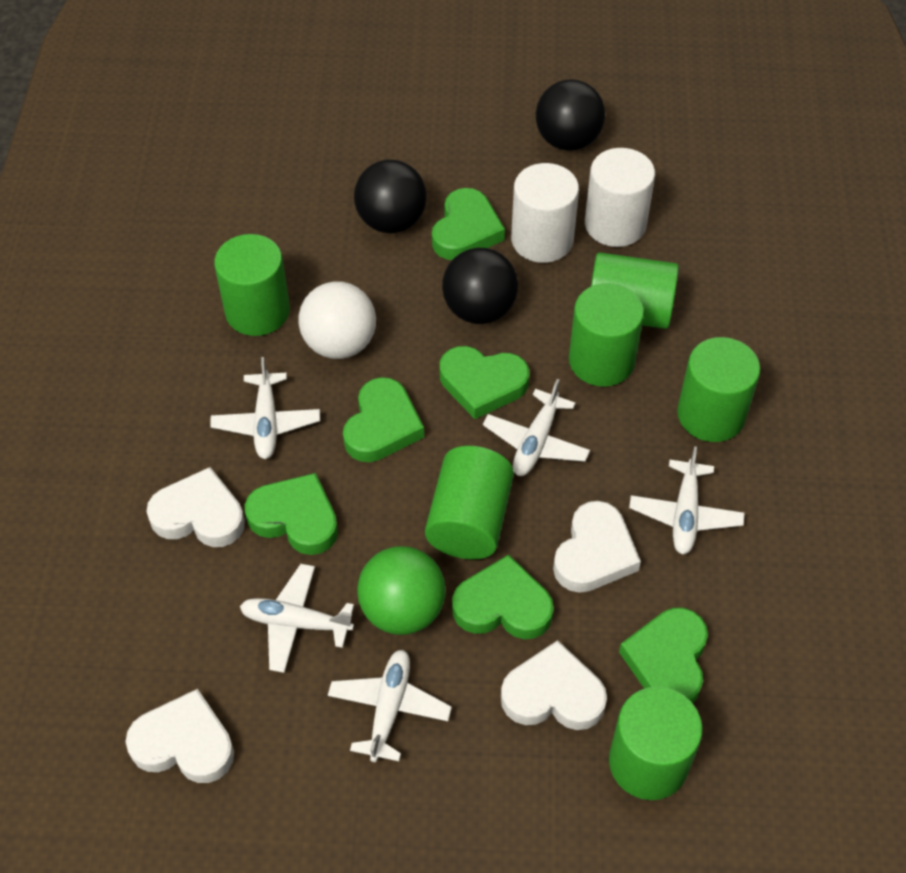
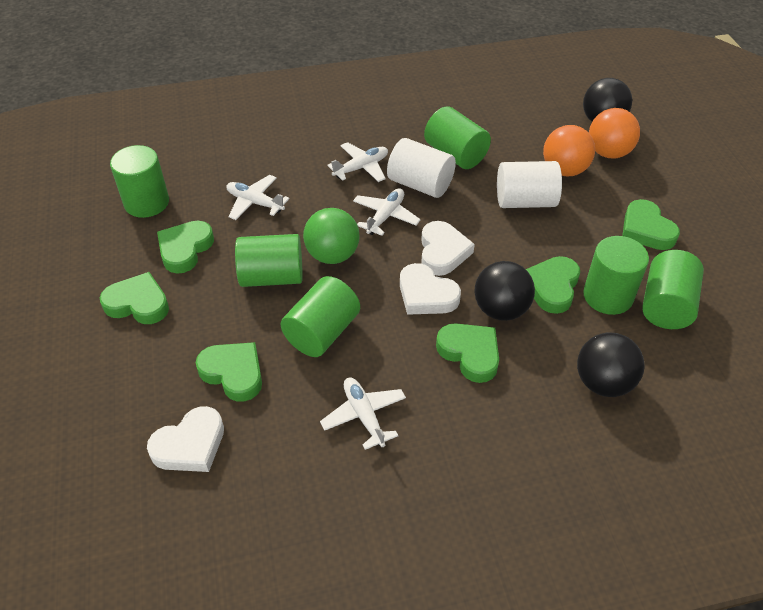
orange ball: 0 -> 2
white ball: 1 -> 0
white heart: 4 -> 3
white plane: 5 -> 4

